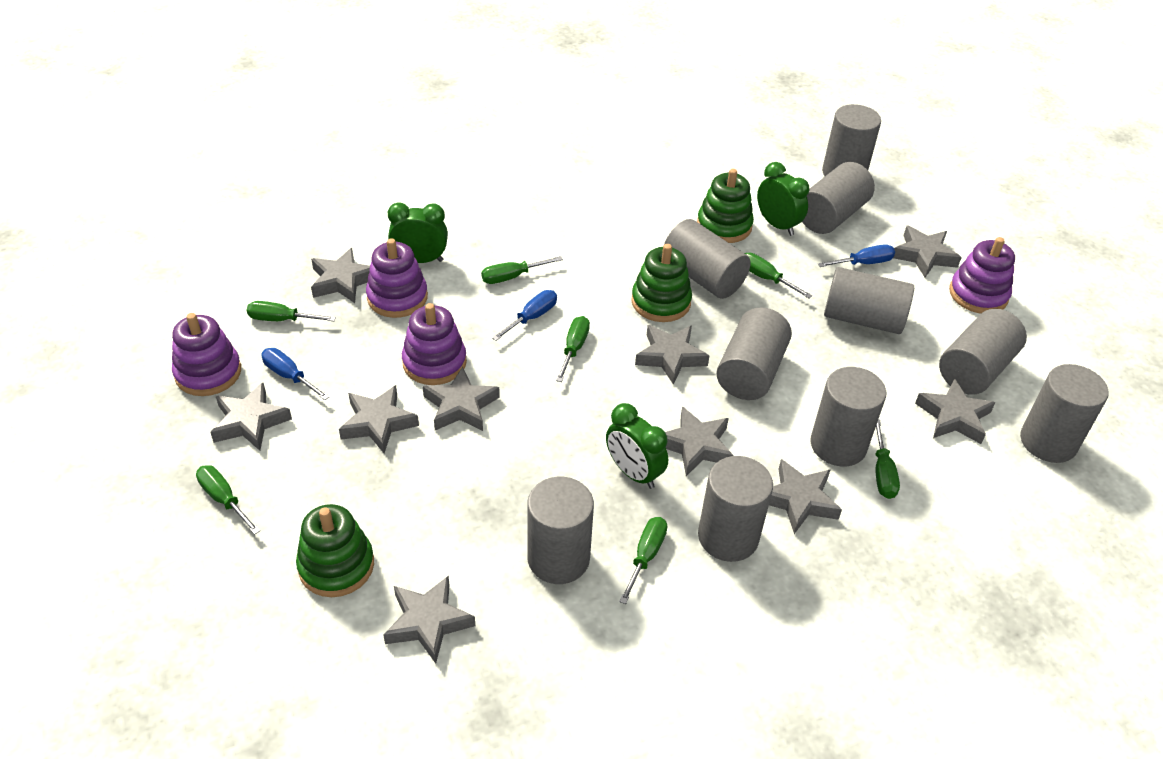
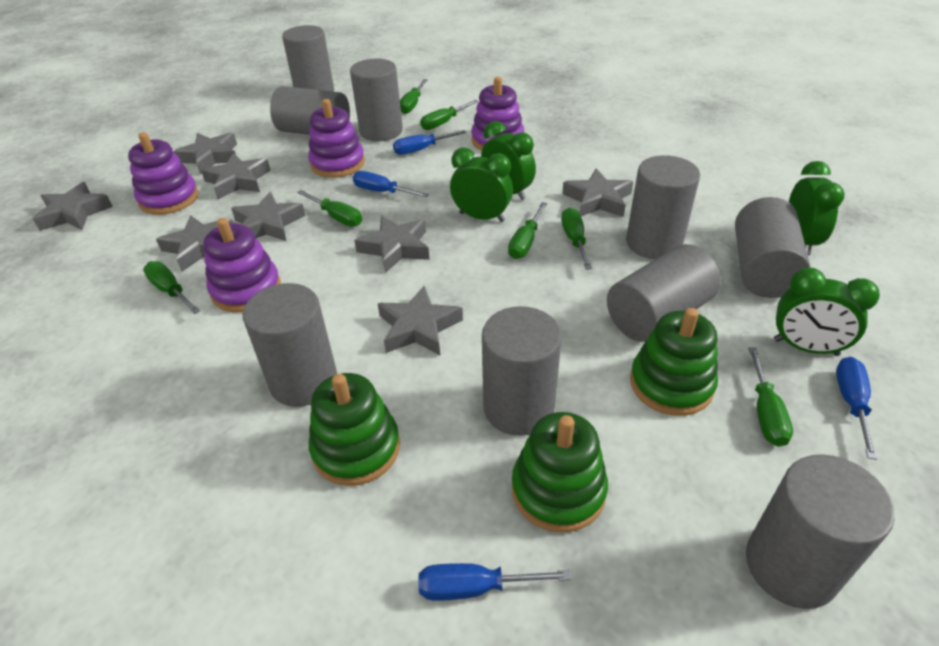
blue screwdriver: 3 -> 4
green clock: 3 -> 4
grey cylinder: 10 -> 9
grey star: 10 -> 8

